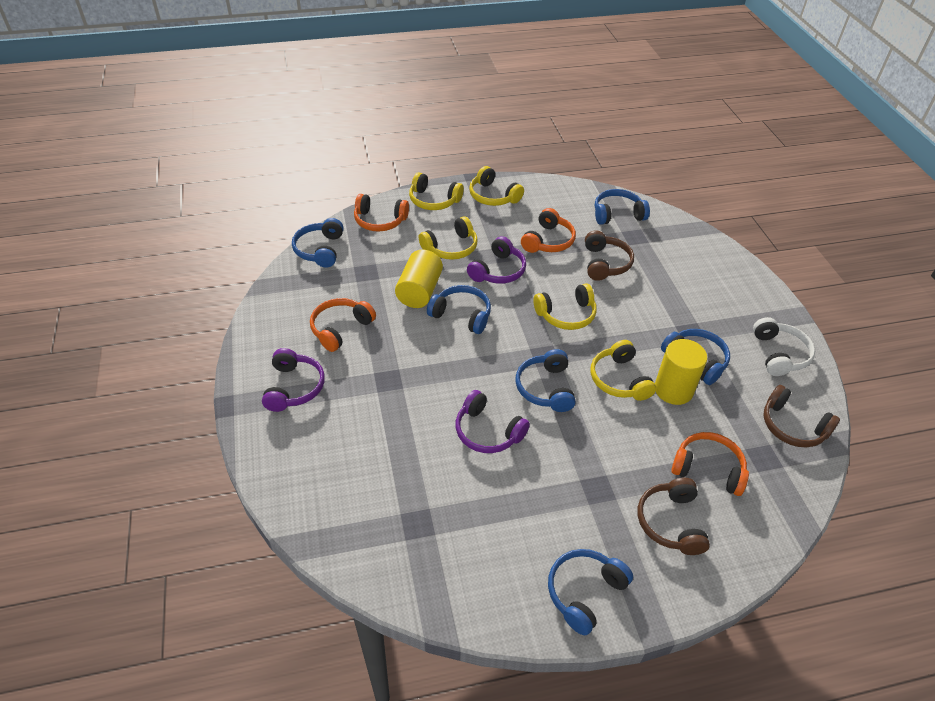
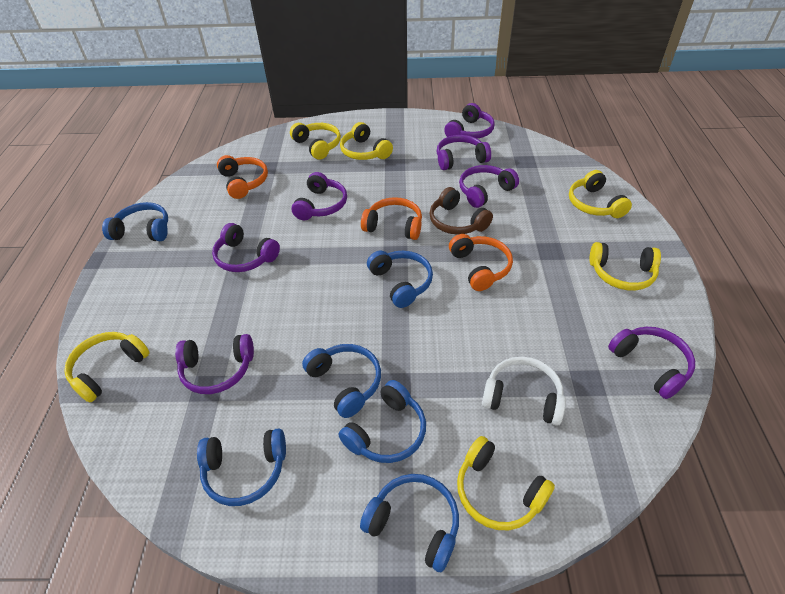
brown headphones: 3 -> 1
orange headphones: 4 -> 3
purple headphones: 3 -> 7
yellow cylinder: 2 -> 0
yellow headphones: 5 -> 6

